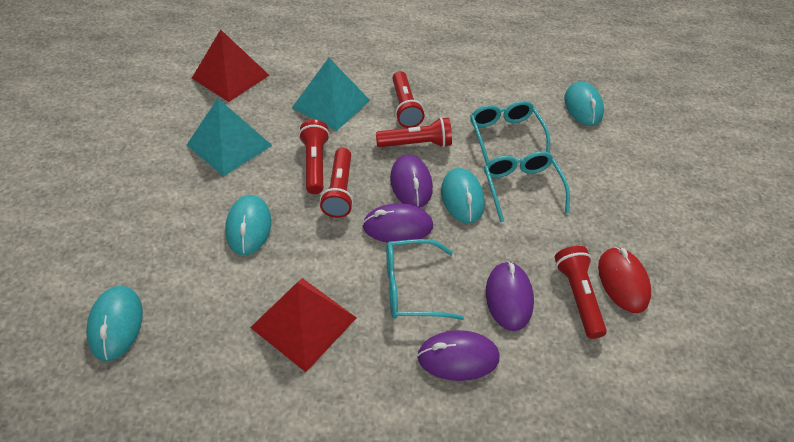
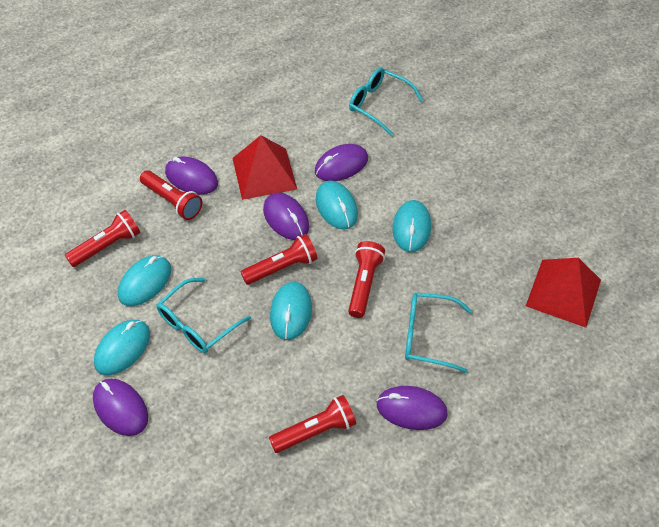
purple mouse: 4 -> 5
red mouse: 1 -> 0
turquoise mouse: 4 -> 5
turquoise pyramid: 2 -> 0

